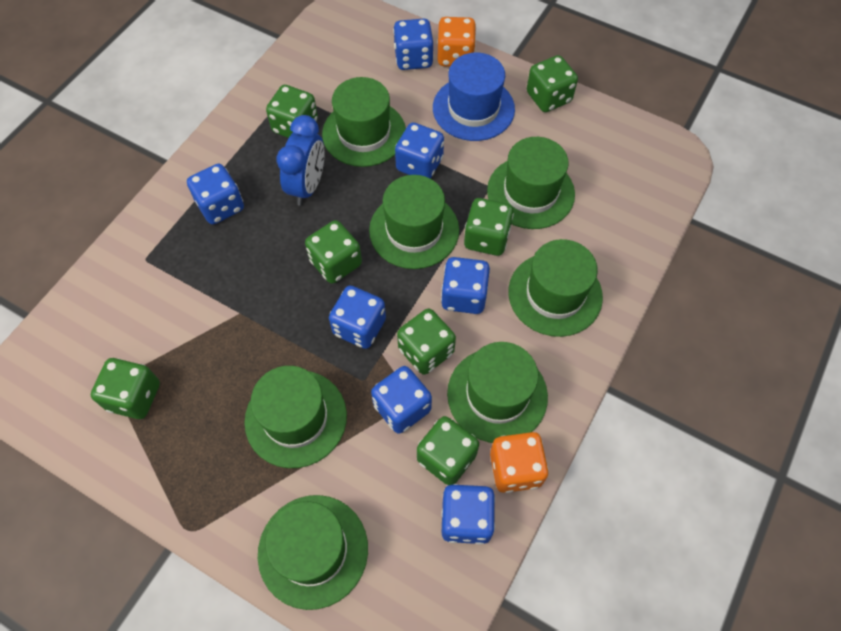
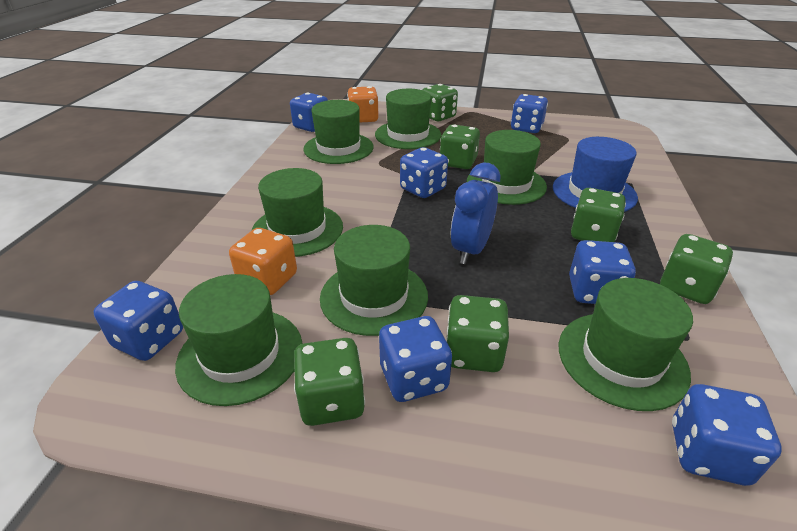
green dice: 7 -> 6

